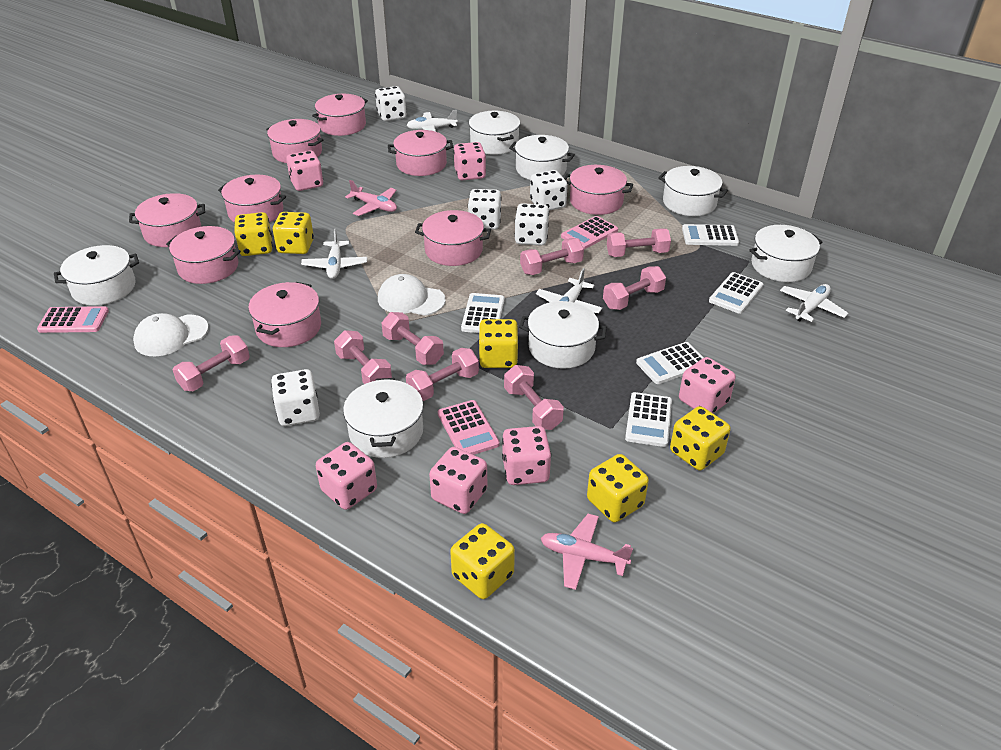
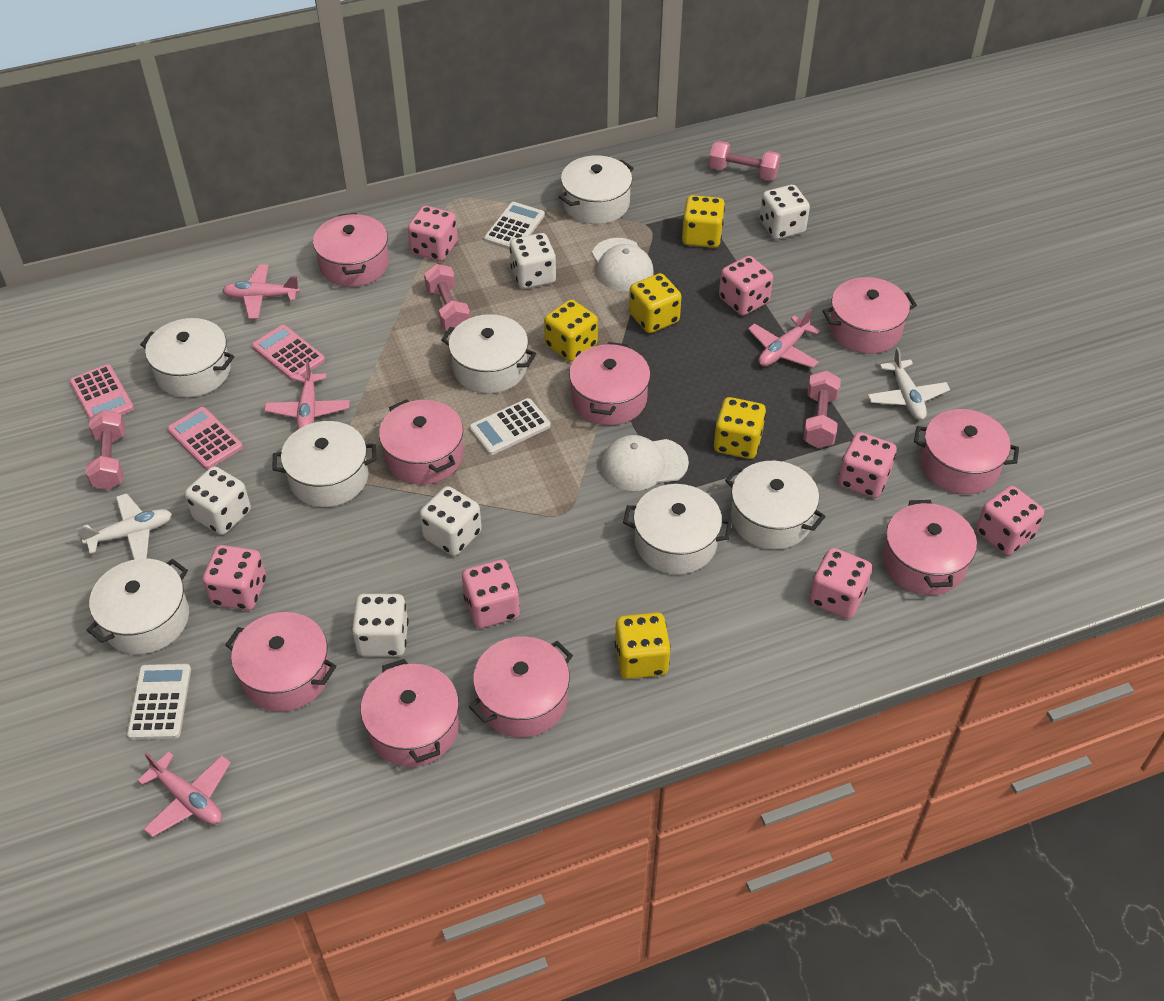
pink dice: 6 -> 7
pink dumbbell: 8 -> 4
pink plane: 2 -> 4
white calculator: 5 -> 3
white plane: 4 -> 2
yellow dice: 6 -> 5

